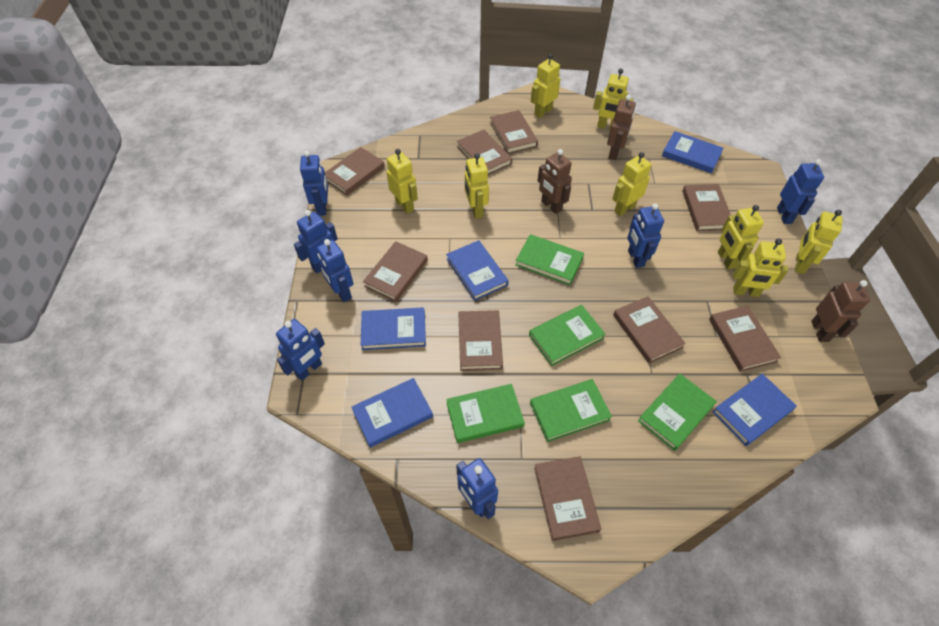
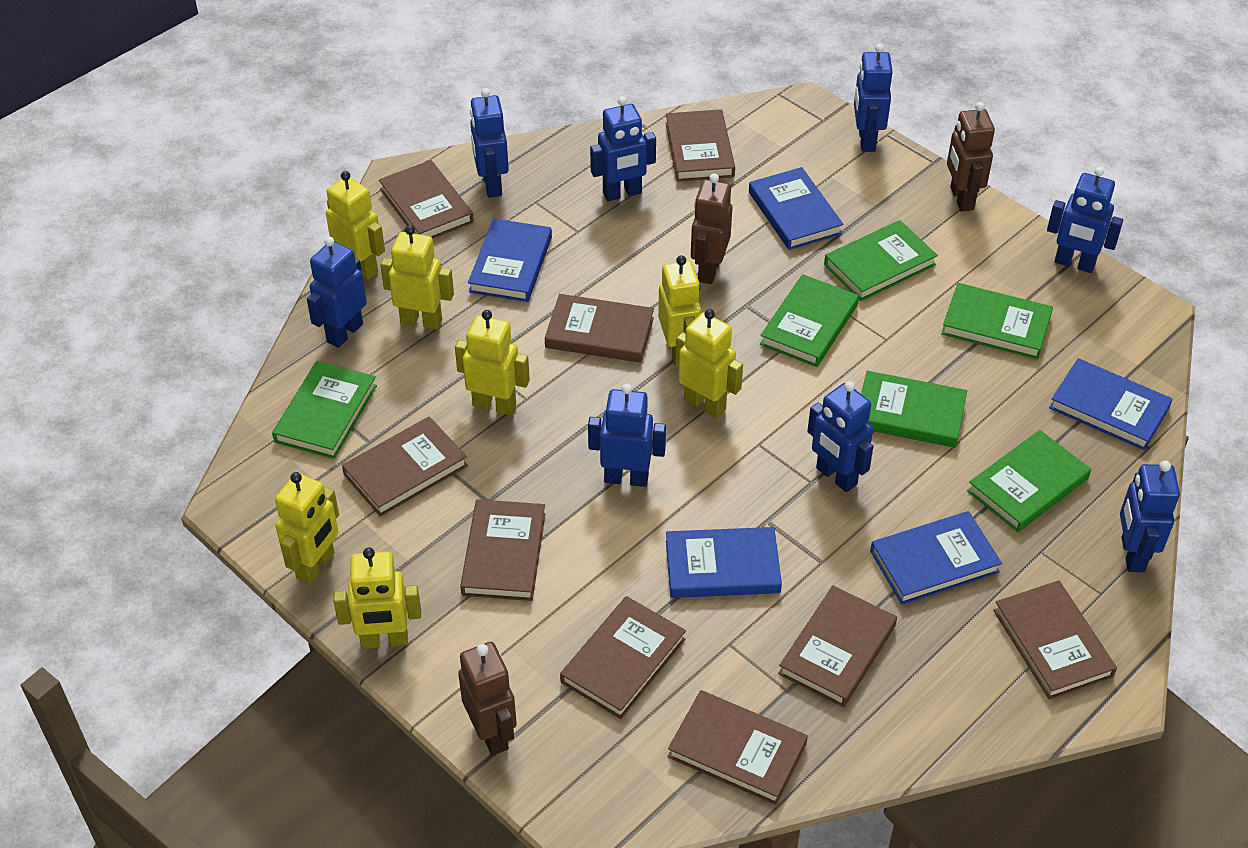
blue robot: 7 -> 8
green book: 5 -> 6
yellow robot: 8 -> 7

